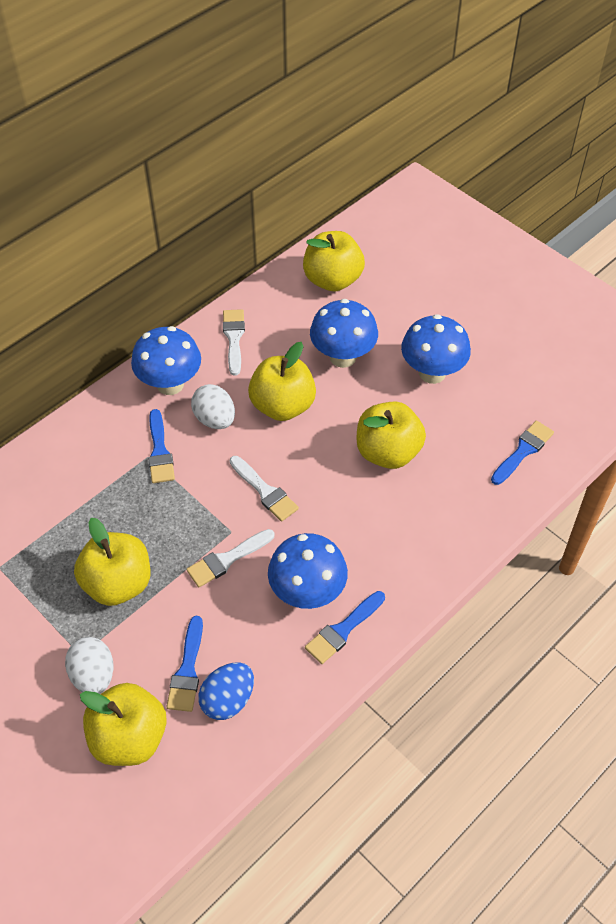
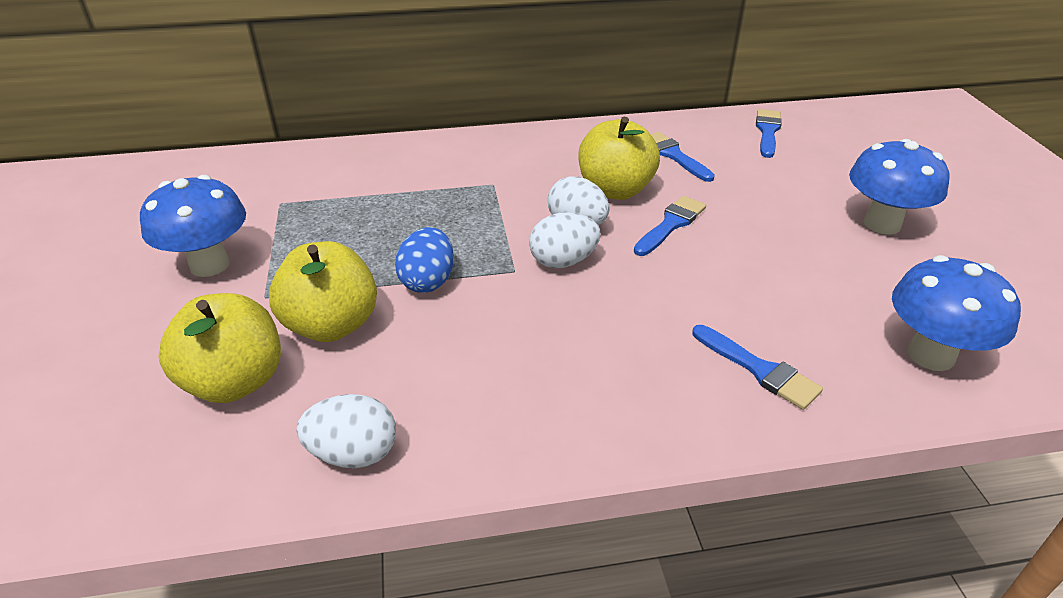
blue mushroom: 4 -> 3
white brush: 3 -> 0
white egg: 2 -> 3
yellow apple: 5 -> 3

